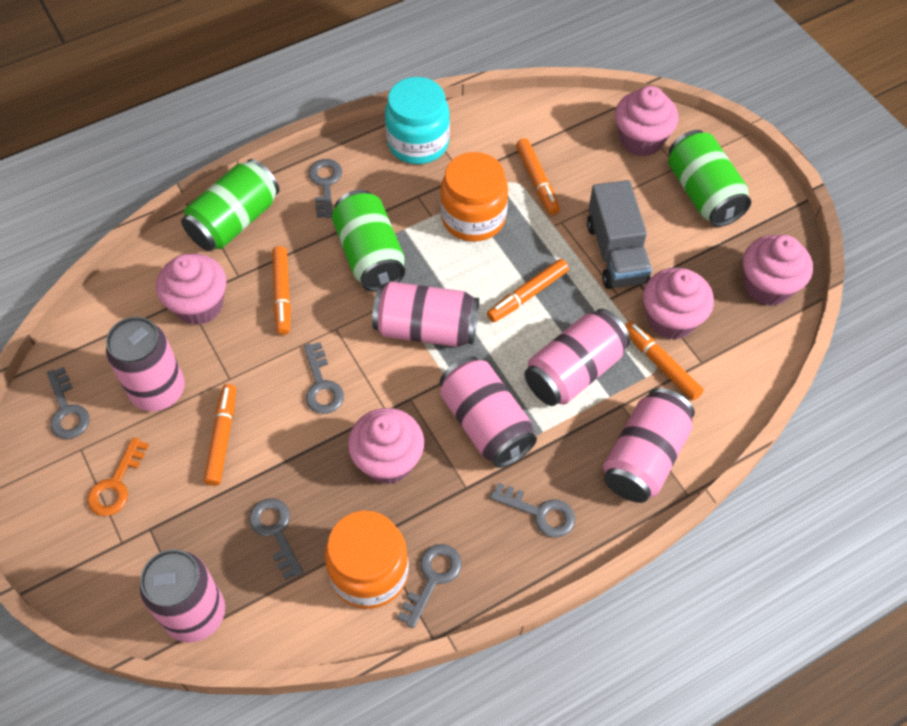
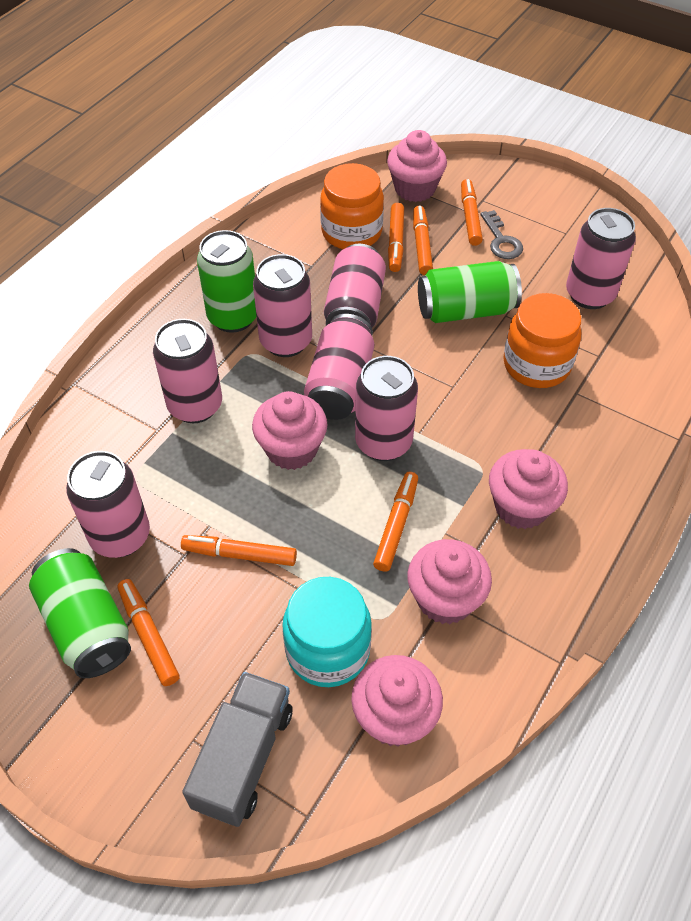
grey key: 6 -> 1
orange key: 1 -> 0
orange marker: 5 -> 6
pink can: 6 -> 7

